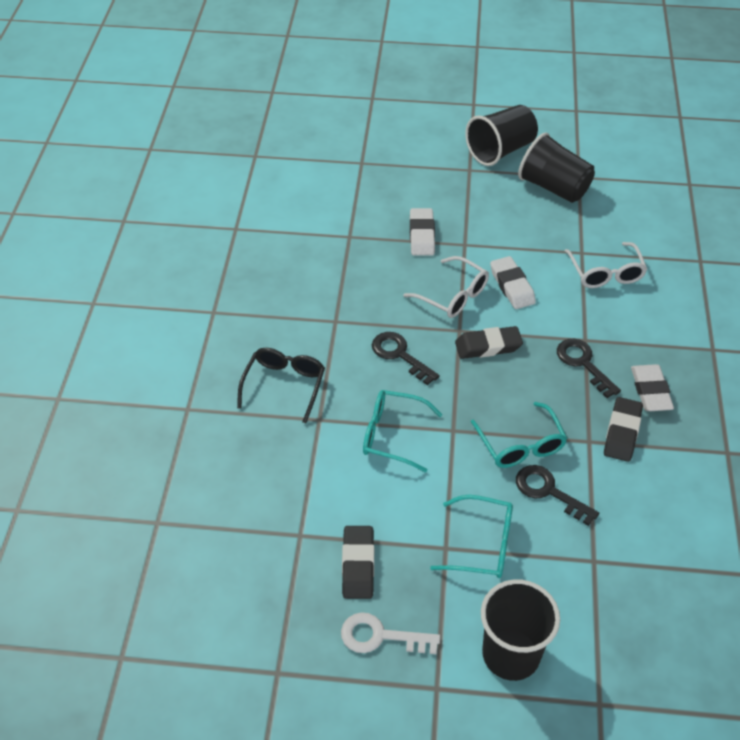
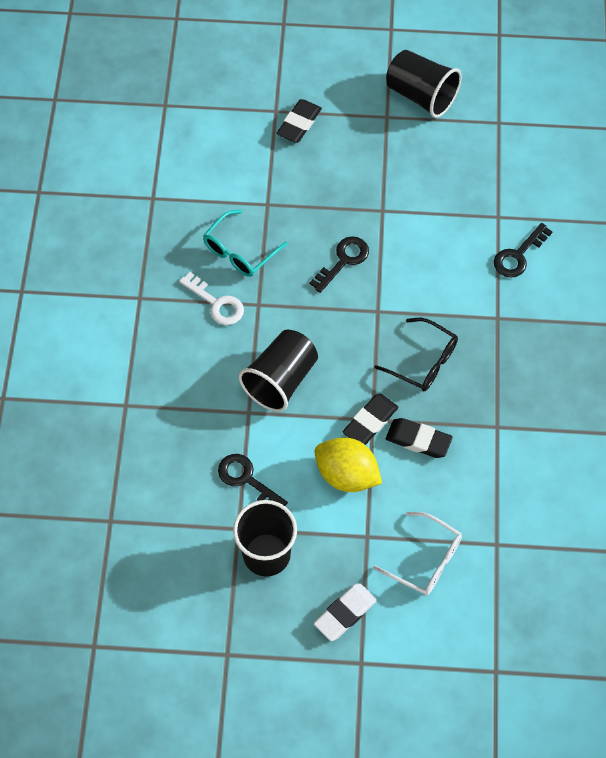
turquoise glasses: 3 -> 1
white eraser: 3 -> 1
white glasses: 2 -> 1
yellow lemon: 0 -> 1

